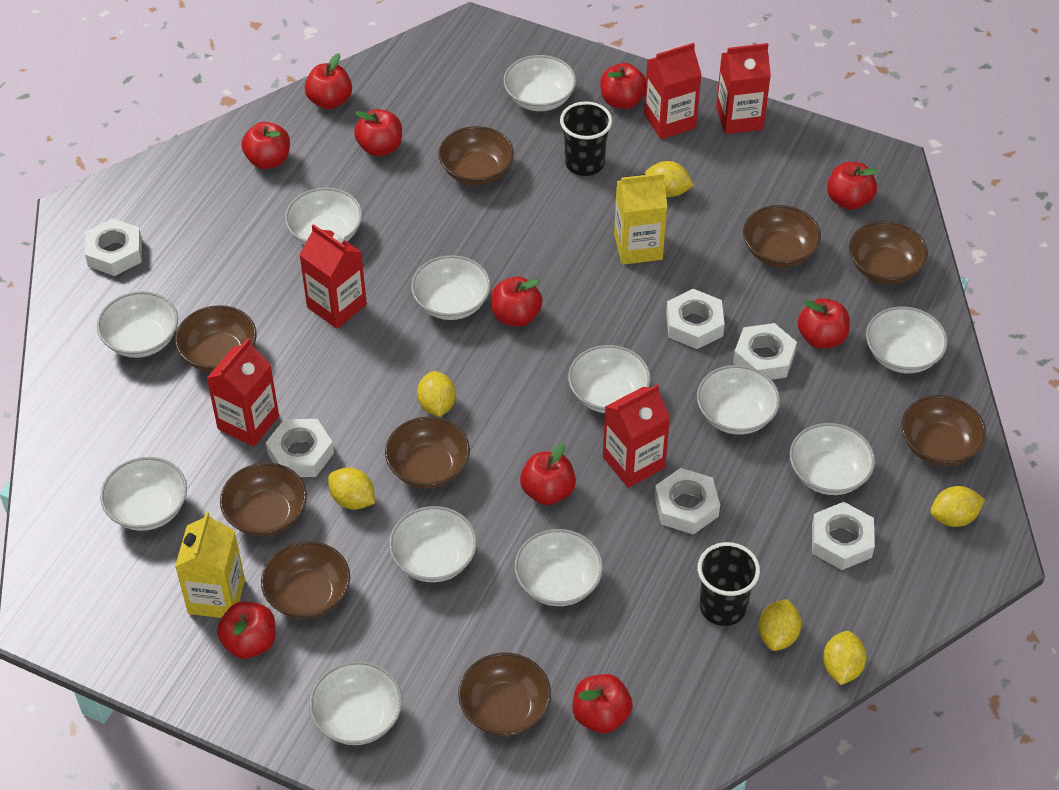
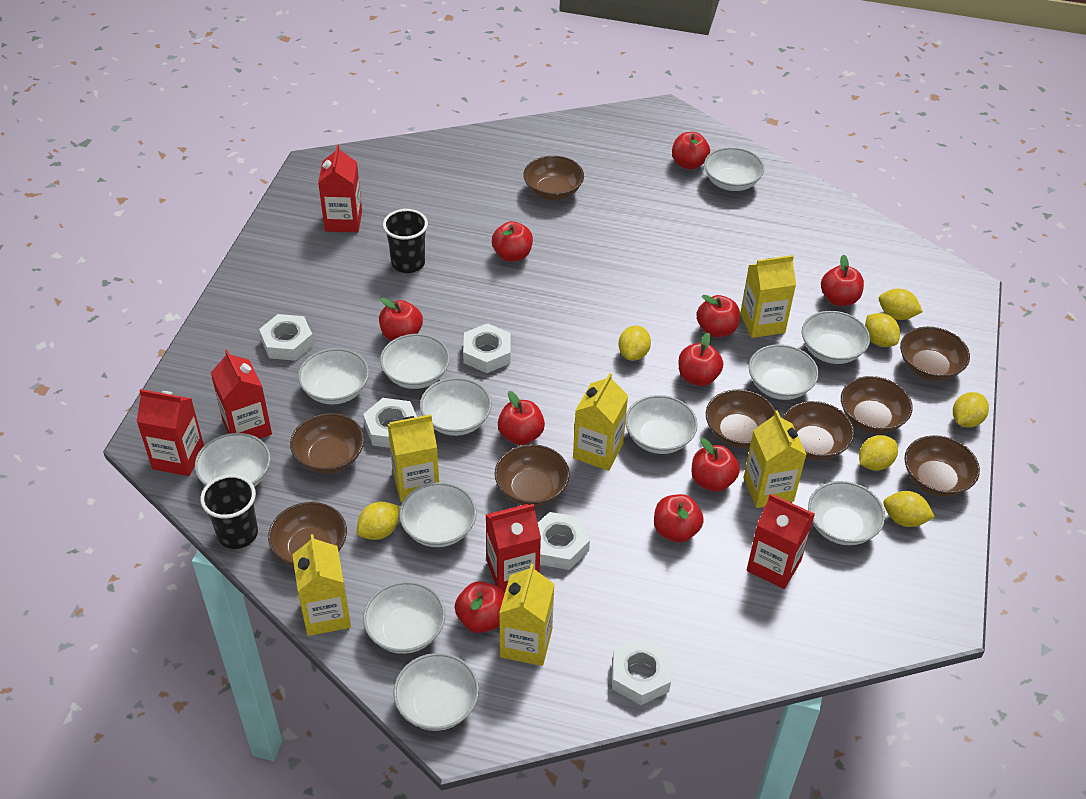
white nut: 6 -> 5
yellow carton: 2 -> 6
yellow lemon: 6 -> 7

